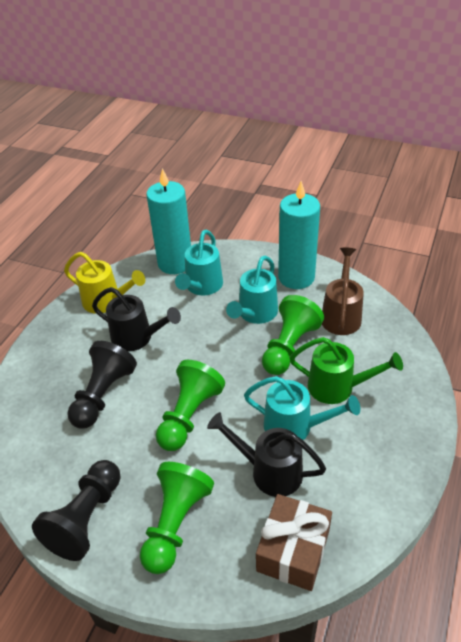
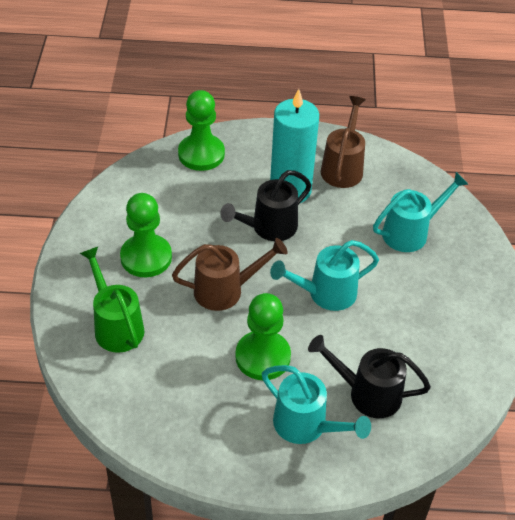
black pawn: 2 -> 0
brown gift: 1 -> 0
brown watering can: 1 -> 2
turquoise candle: 2 -> 1
yellow watering can: 1 -> 0

